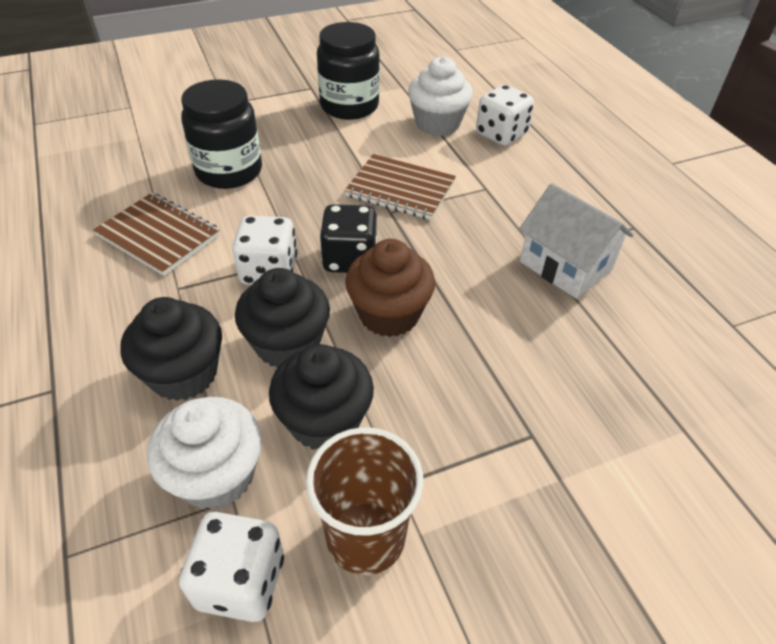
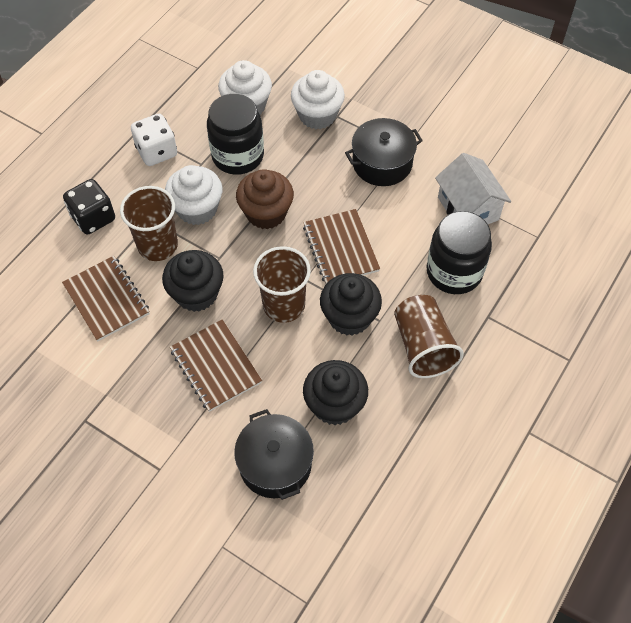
black pot: 0 -> 2
brown cup: 1 -> 3
brown notebook: 2 -> 3
white cupcake: 2 -> 3
white dice: 3 -> 1

